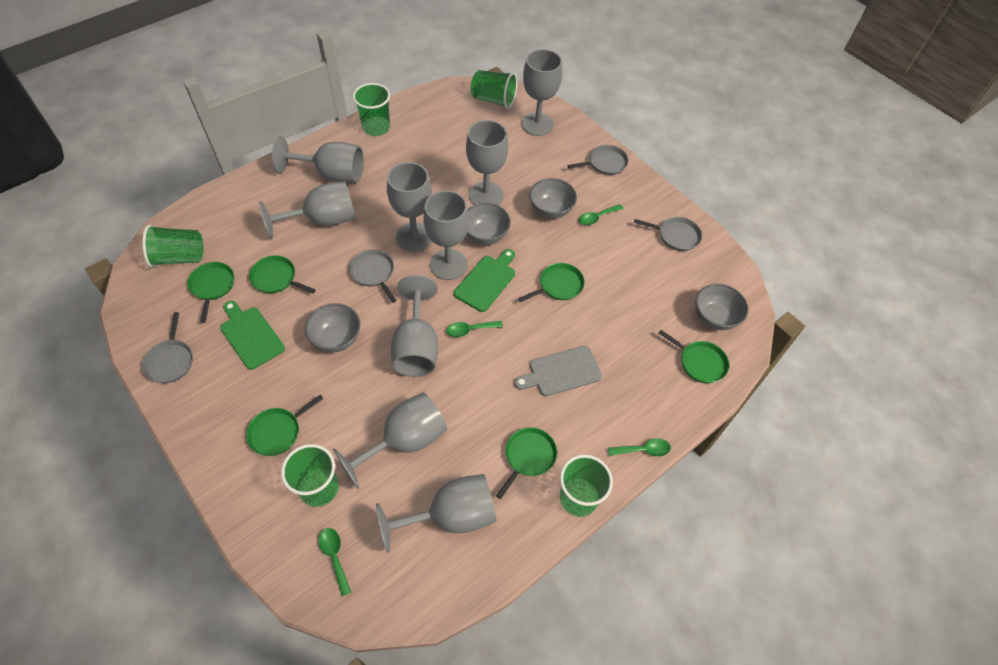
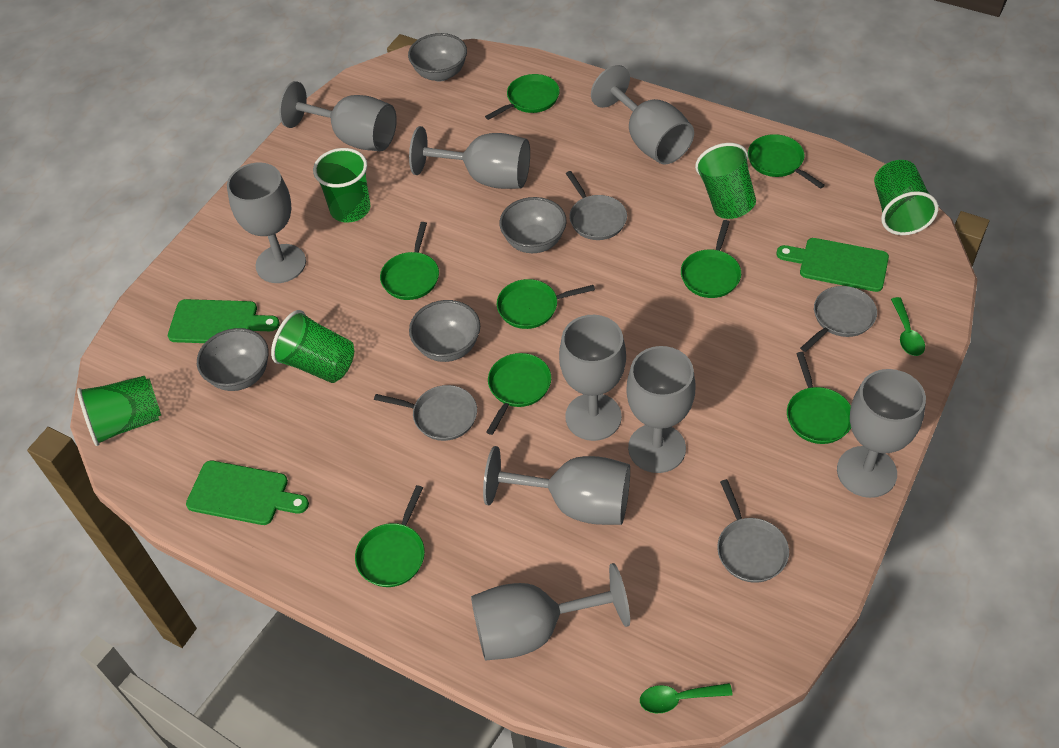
green cutting board: 2 -> 3
green pan: 6 -> 8
green spoon: 4 -> 2
grey cutting board: 1 -> 0

